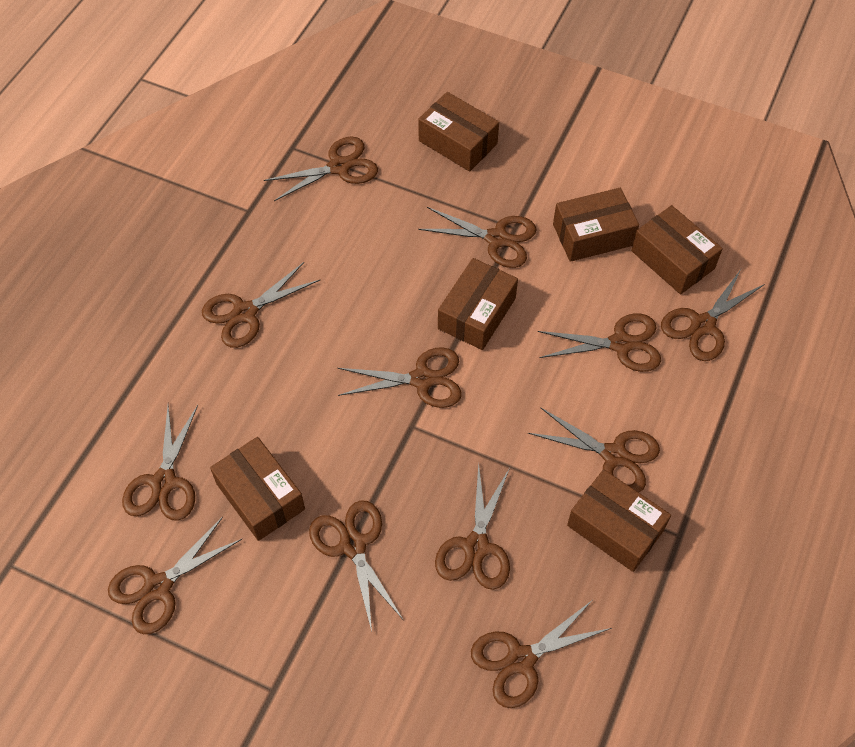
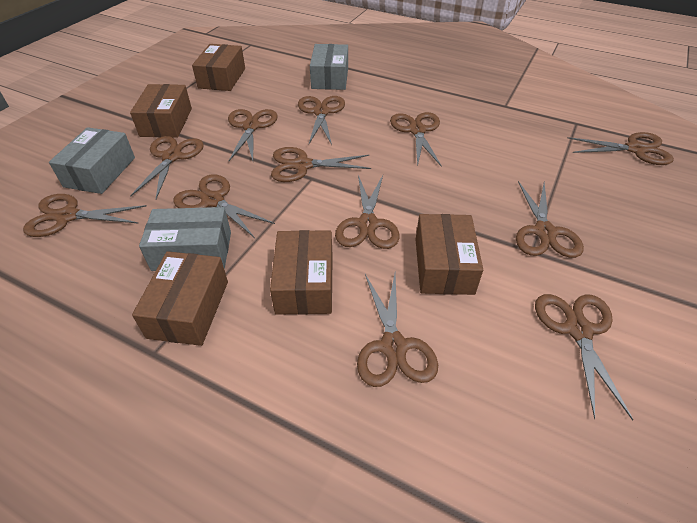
brown box: 6 -> 5
grey box: 0 -> 3

